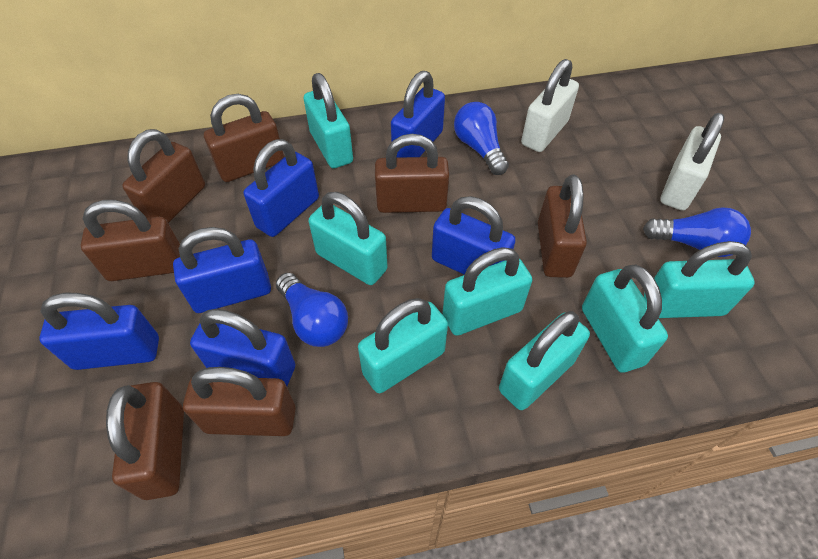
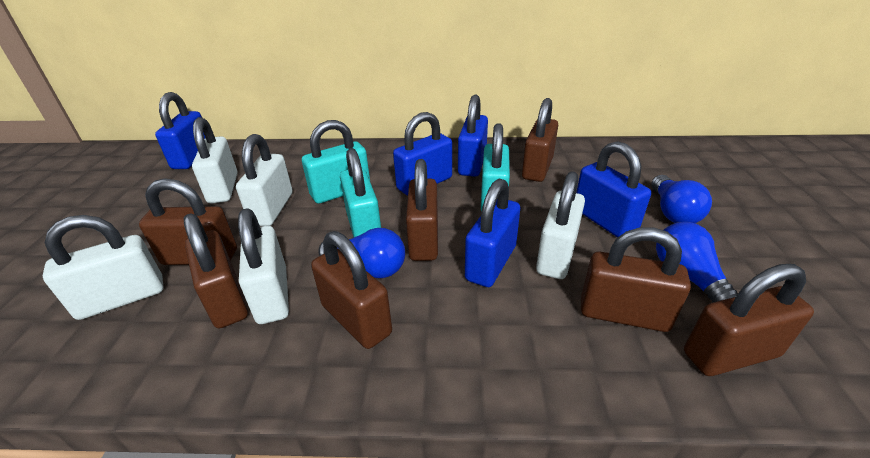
blue padlock: 6 -> 5
turquoise padlock: 7 -> 3
white padlock: 2 -> 5

